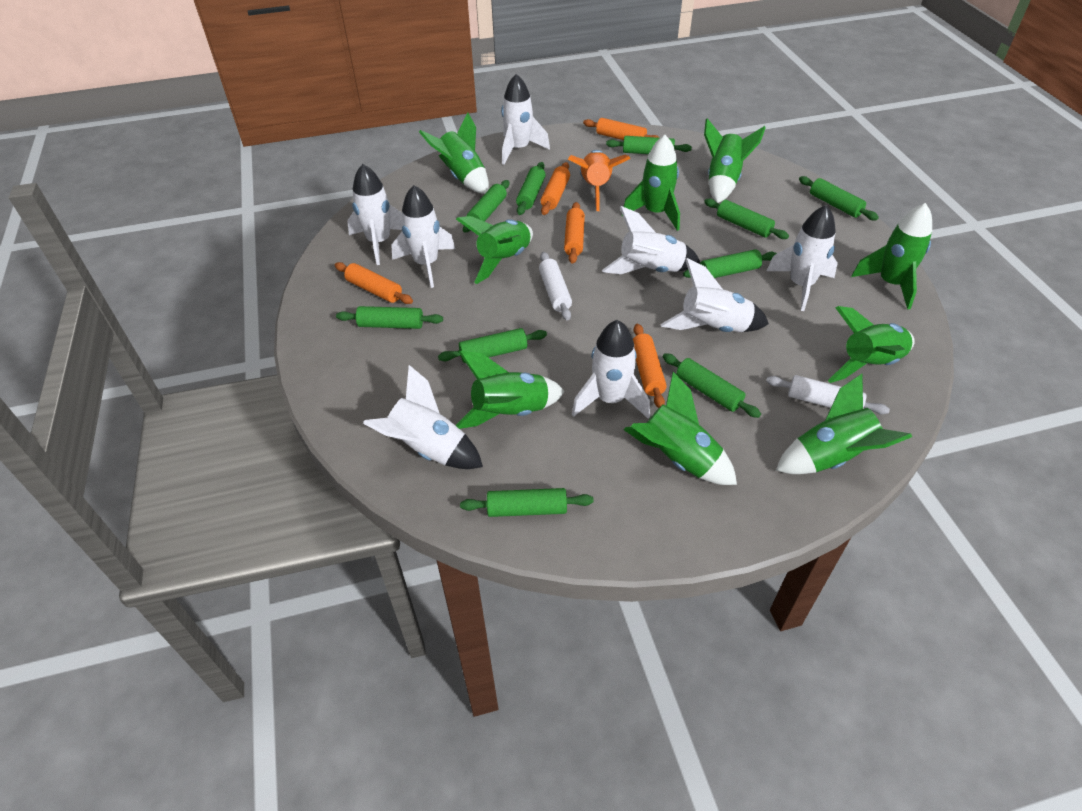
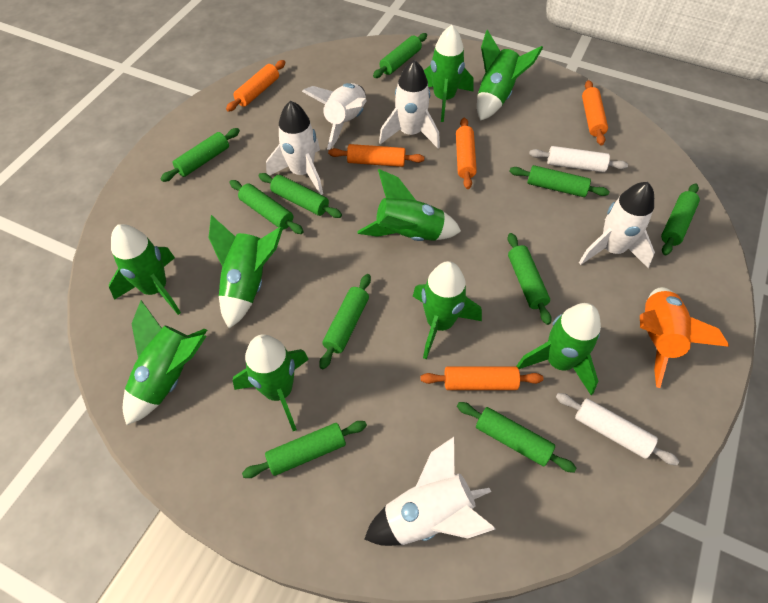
white rocket: 8 -> 5

